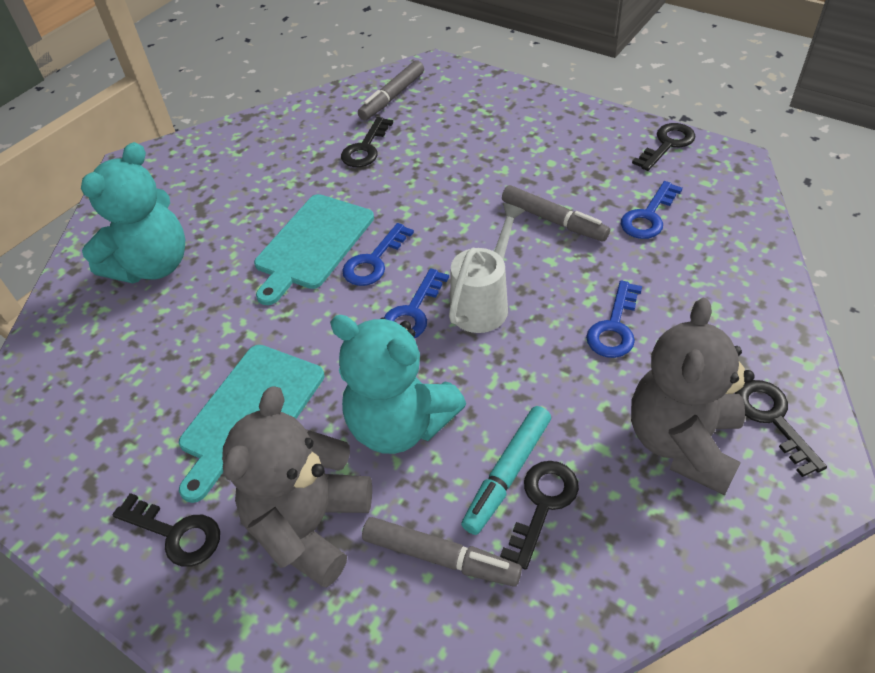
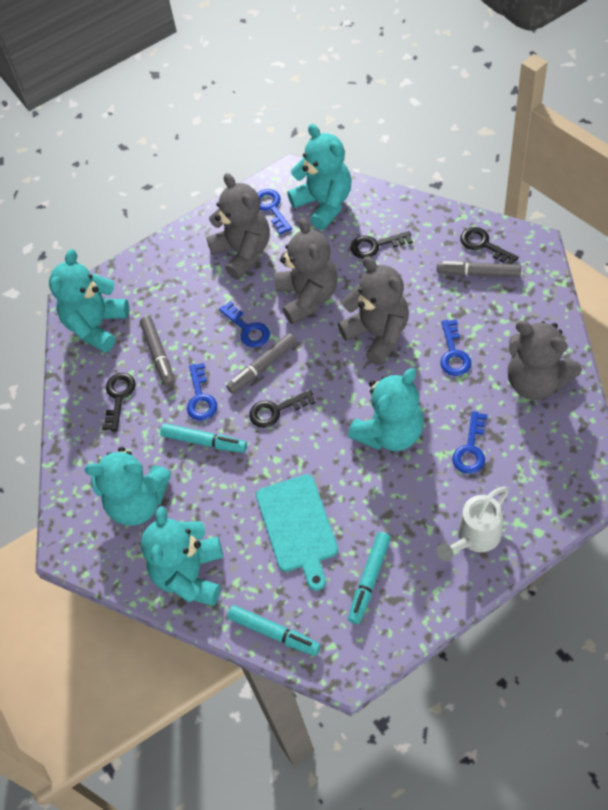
black key: 5 -> 4
blue key: 4 -> 5
grey teddy bear: 2 -> 4
turquoise cutting board: 2 -> 1
turquoise marker: 1 -> 3
turquoise teddy bear: 2 -> 5

